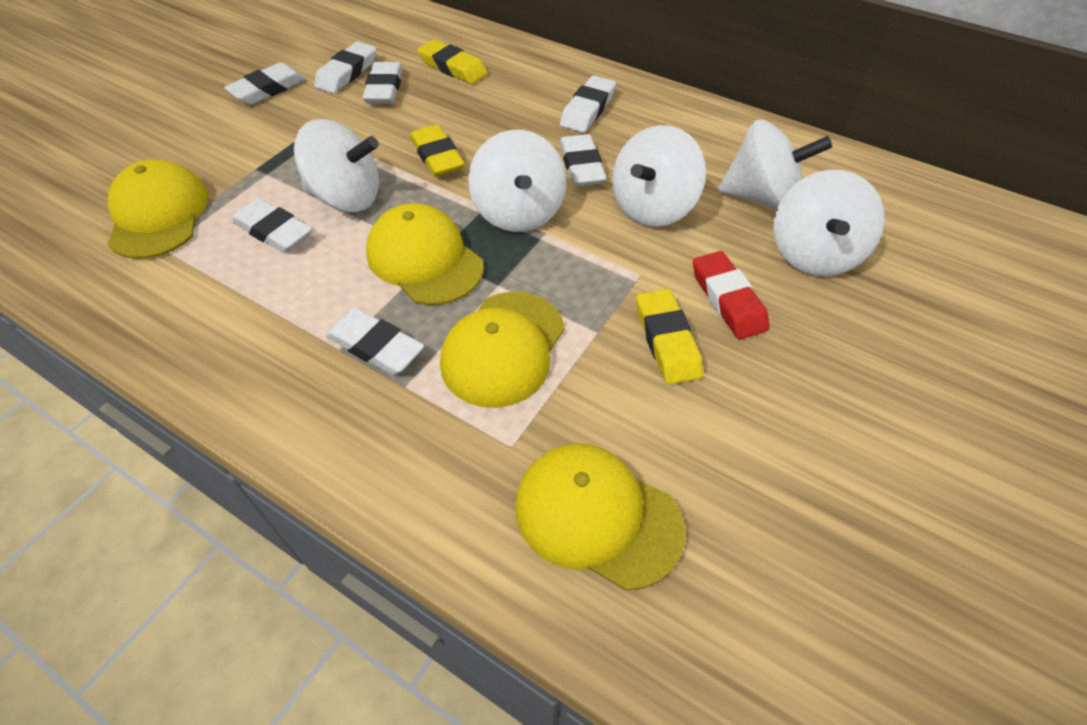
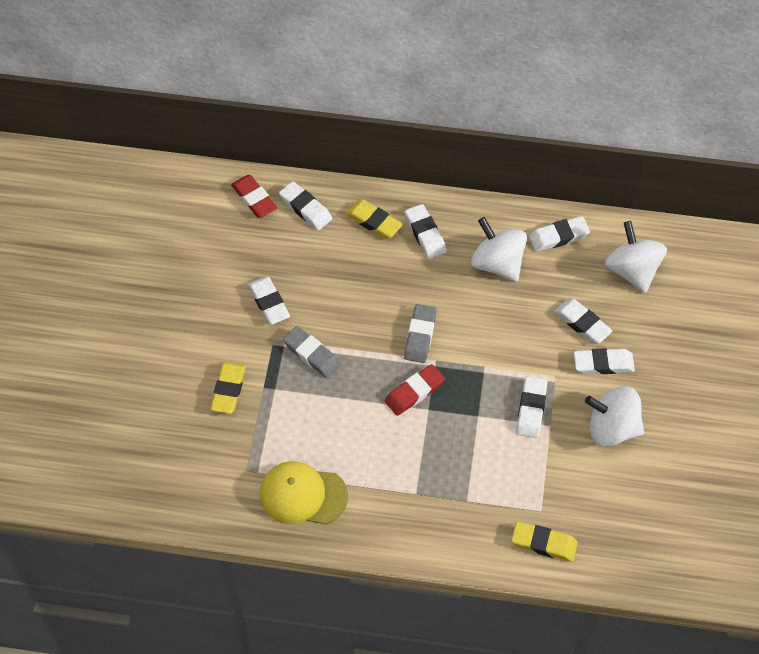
grey eraser: 0 -> 2
red eraser: 1 -> 2
white spinning top: 5 -> 3
yellow cap: 4 -> 1

